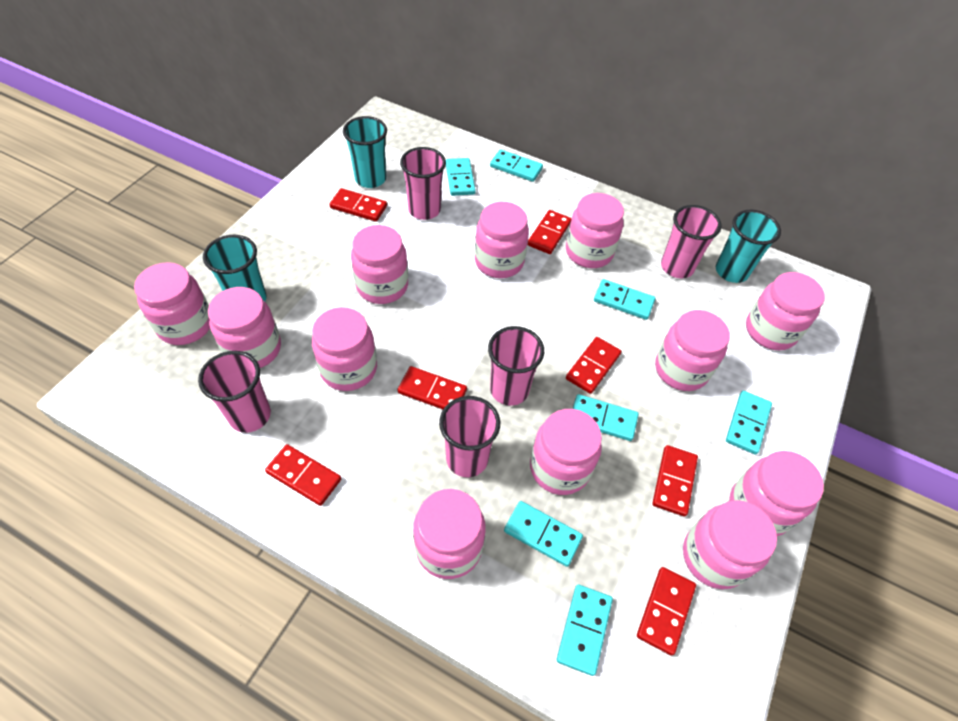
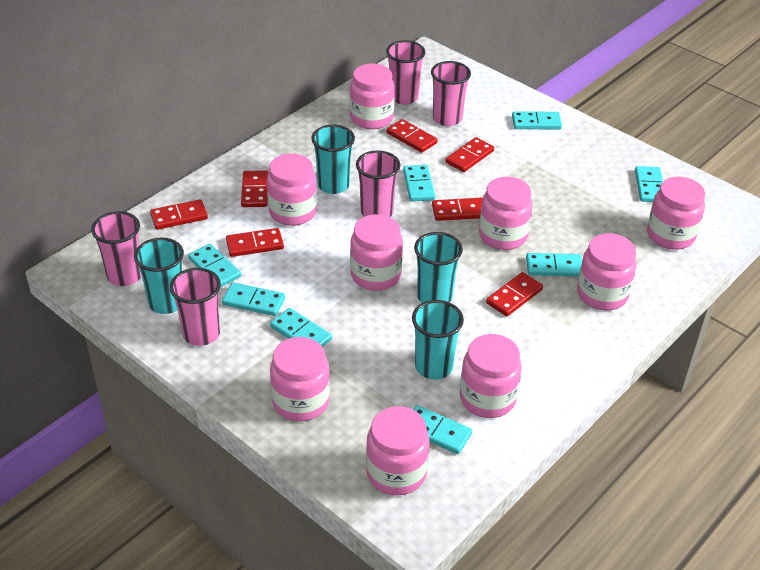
pink jar: 12 -> 9
turquoise cup: 3 -> 4
turquoise domino: 7 -> 8

